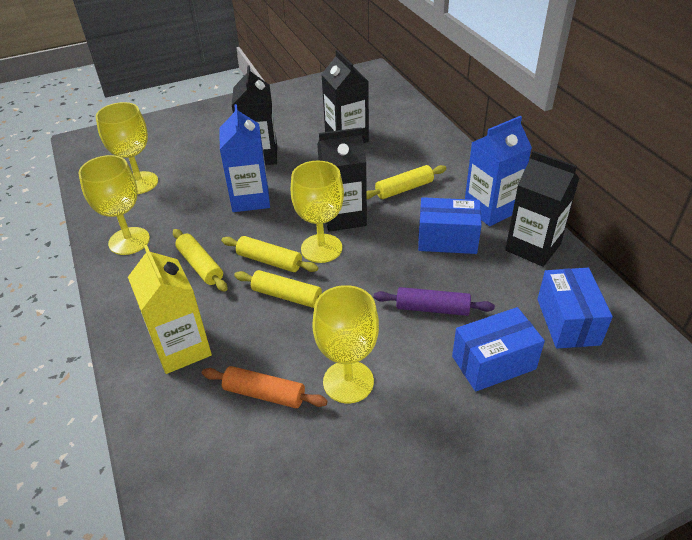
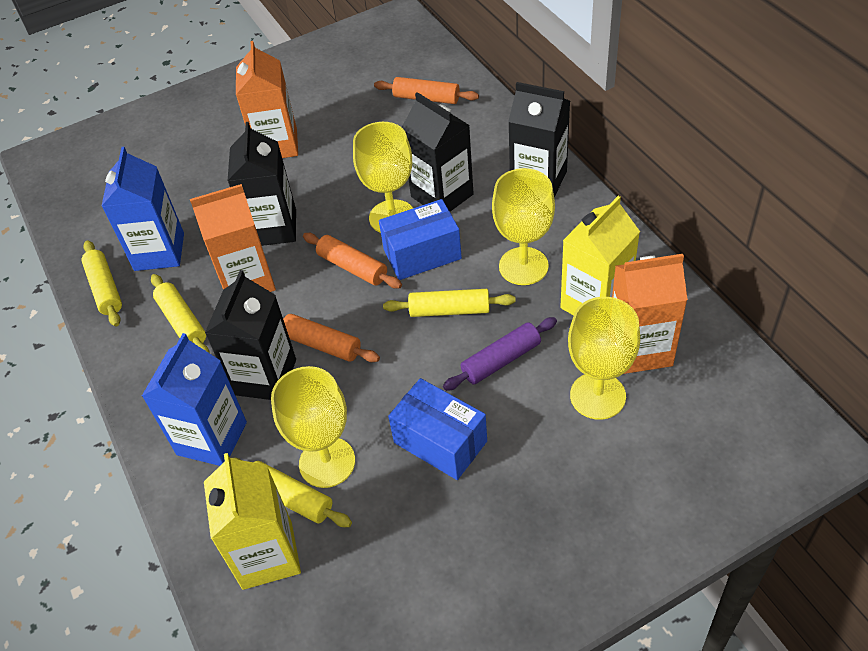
blue box: 3 -> 2
orange carton: 0 -> 3
orange rolling pin: 1 -> 3
yellow carton: 1 -> 2

